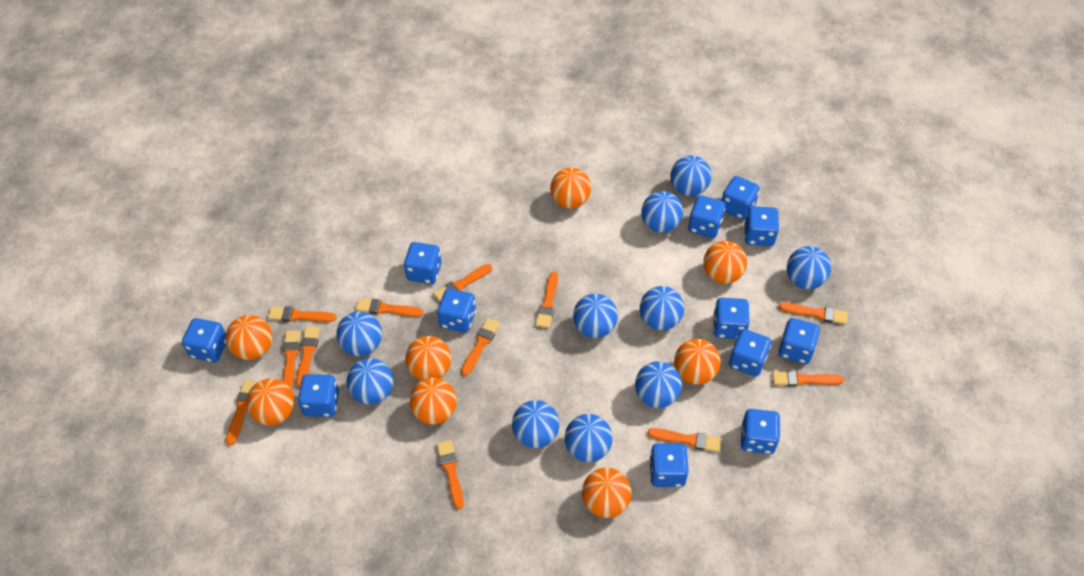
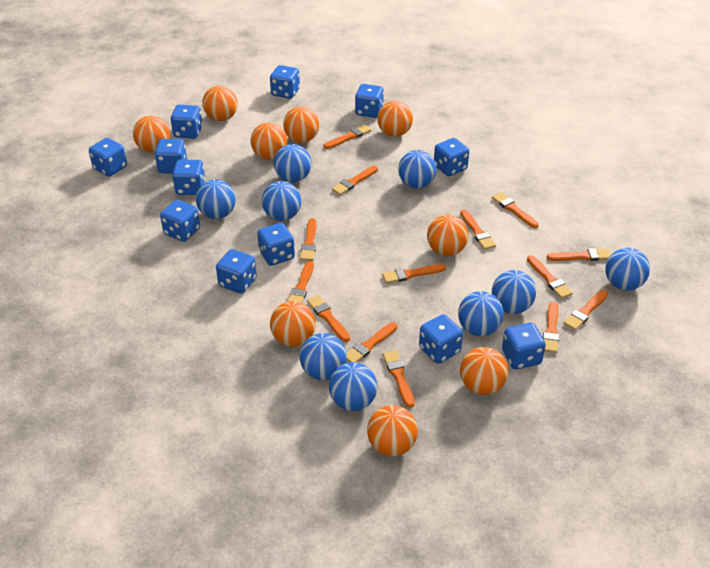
blue ball: 10 -> 9
orange ball: 8 -> 9
orange brush: 12 -> 14

